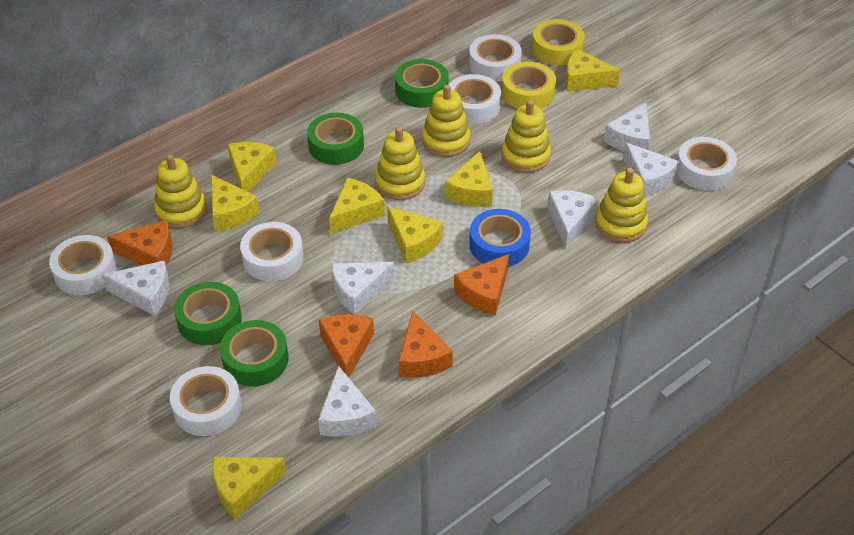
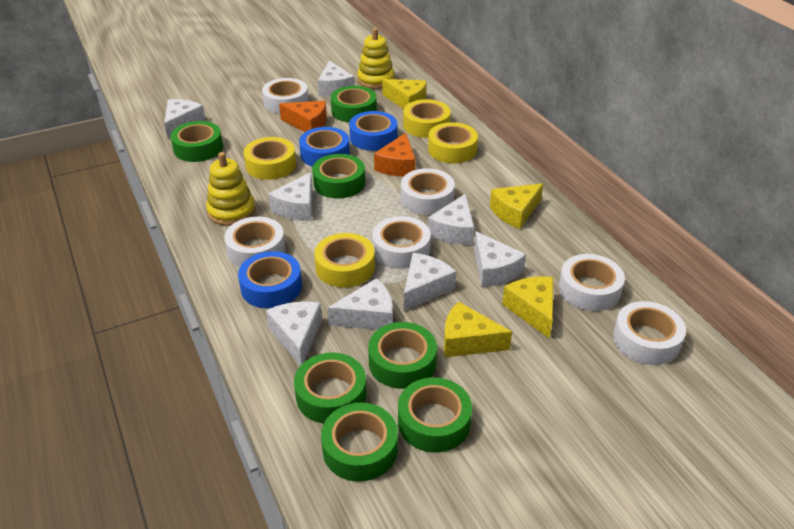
blue tape: 1 -> 3
green tape: 4 -> 7
orange cheese: 4 -> 2
white cheese: 6 -> 8
yellow cheese: 7 -> 4
yellow stacking toy: 5 -> 2
yellow tape: 2 -> 4

